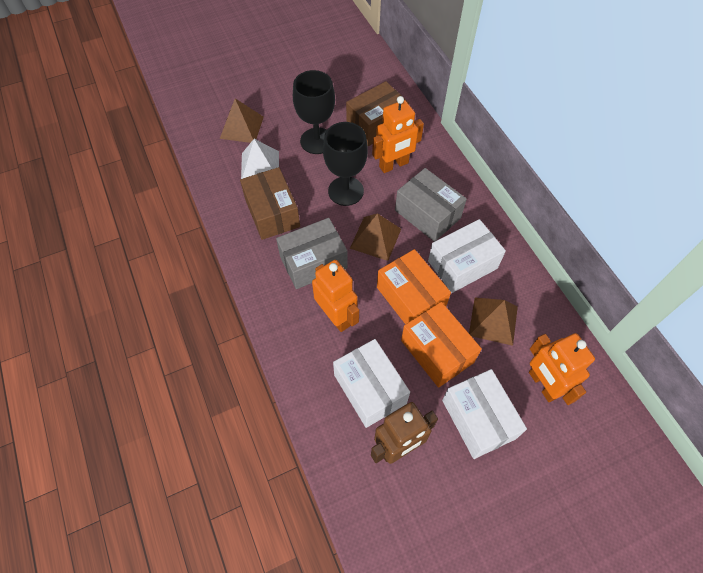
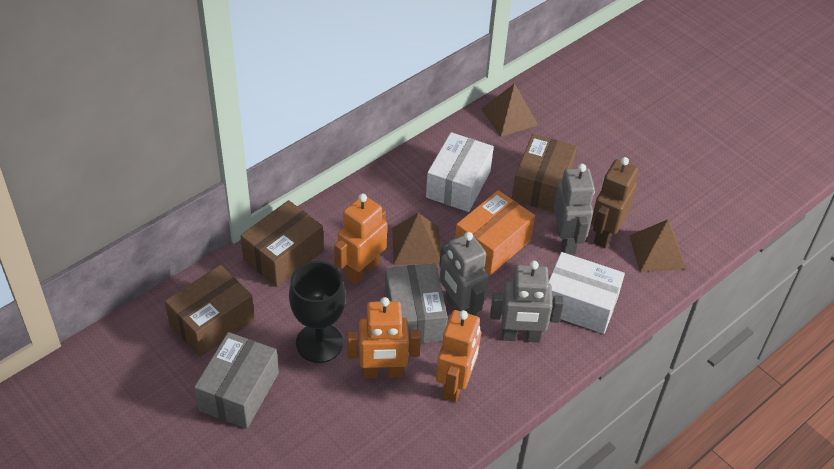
black goblet: 2 -> 1
brown box: 2 -> 3
grey robot: 0 -> 3
orange box: 2 -> 1
white box: 3 -> 2
white pyramid: 1 -> 0

